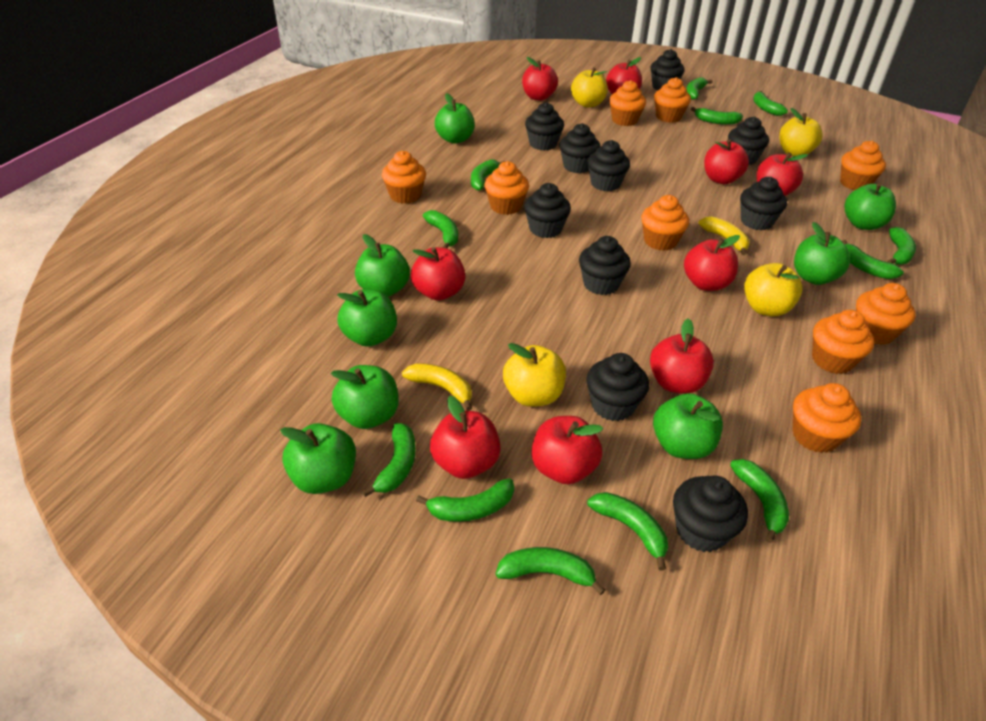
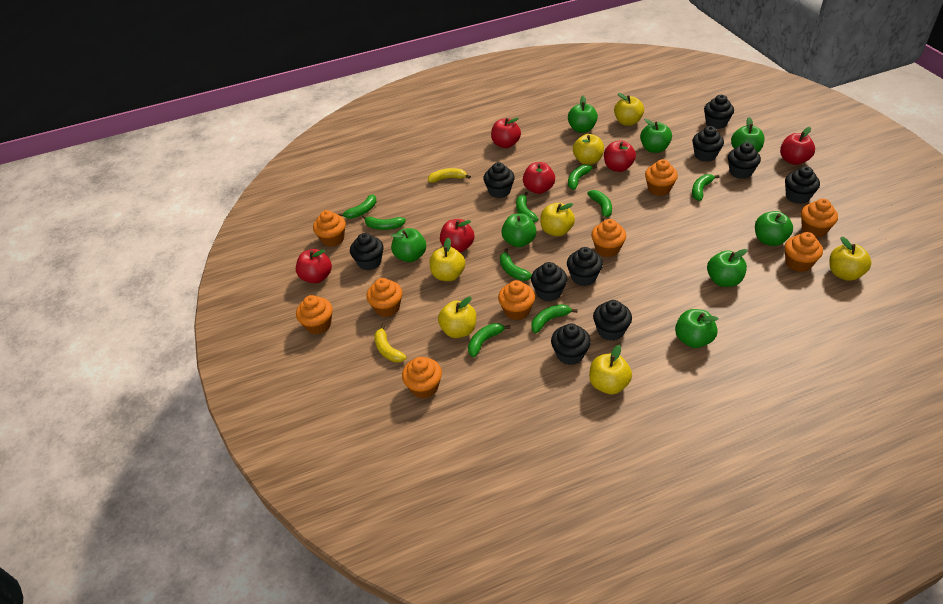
green banana: 12 -> 9
red apple: 9 -> 6
yellow apple: 4 -> 7

